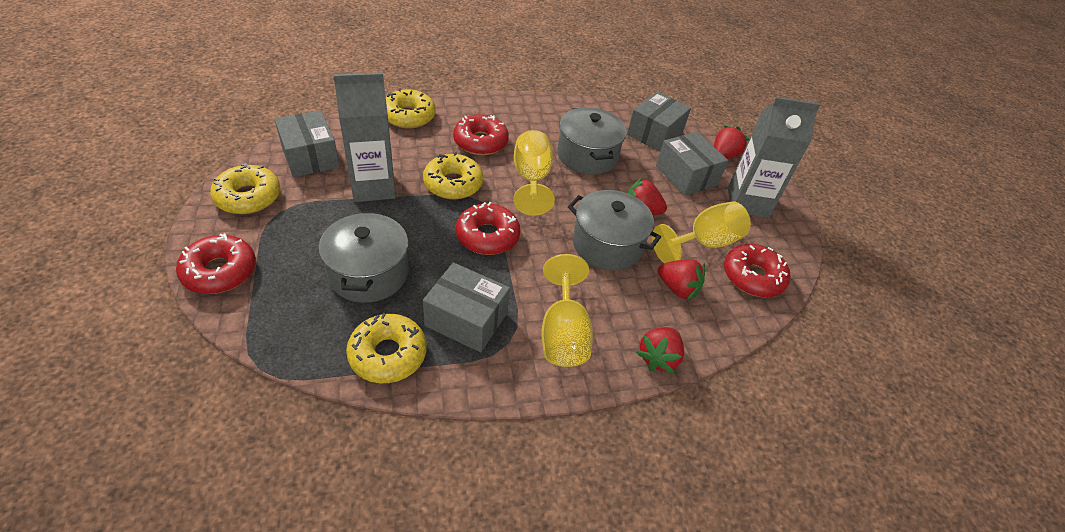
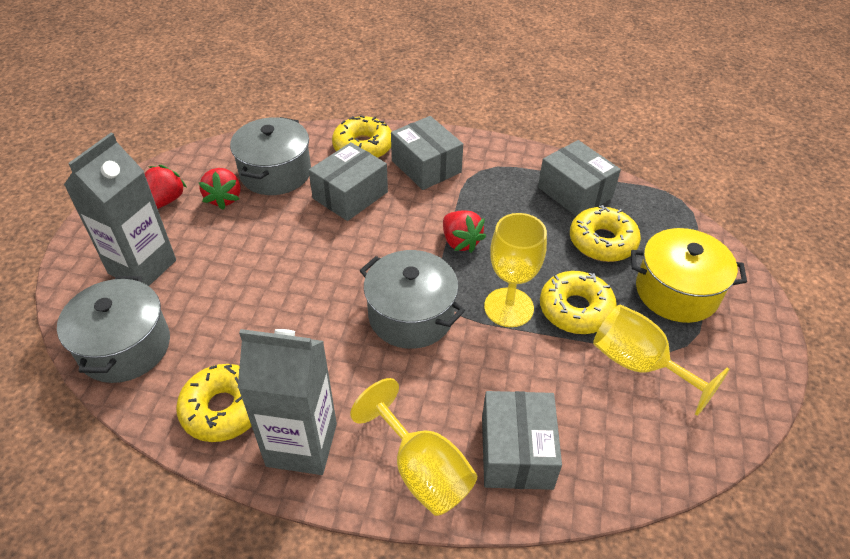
red donut: 4 -> 0
red strawberry: 4 -> 3
yellow pot: 0 -> 1

